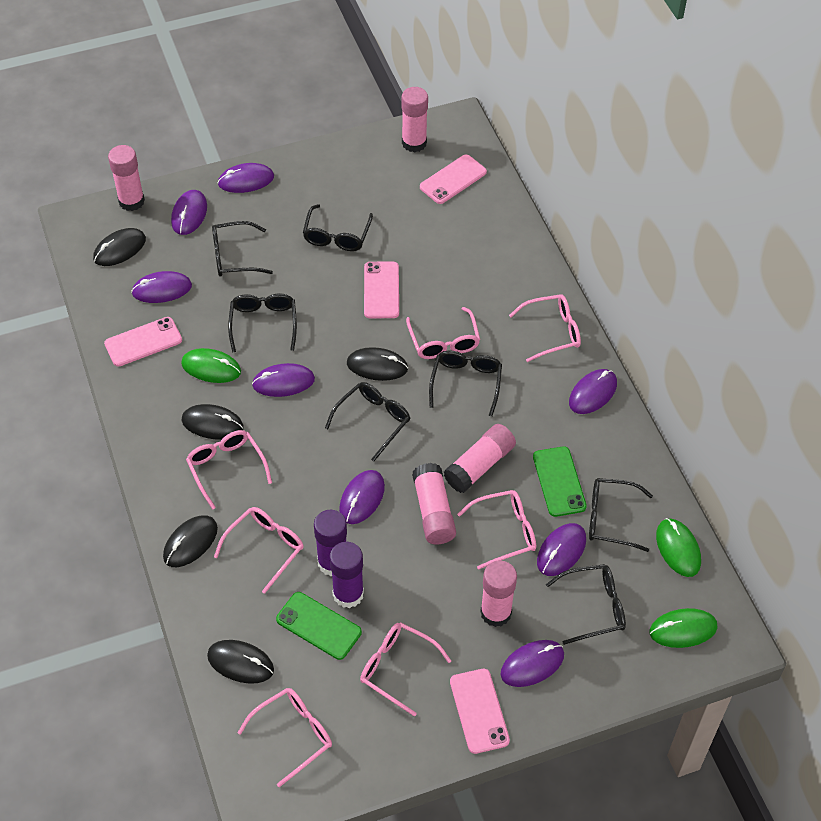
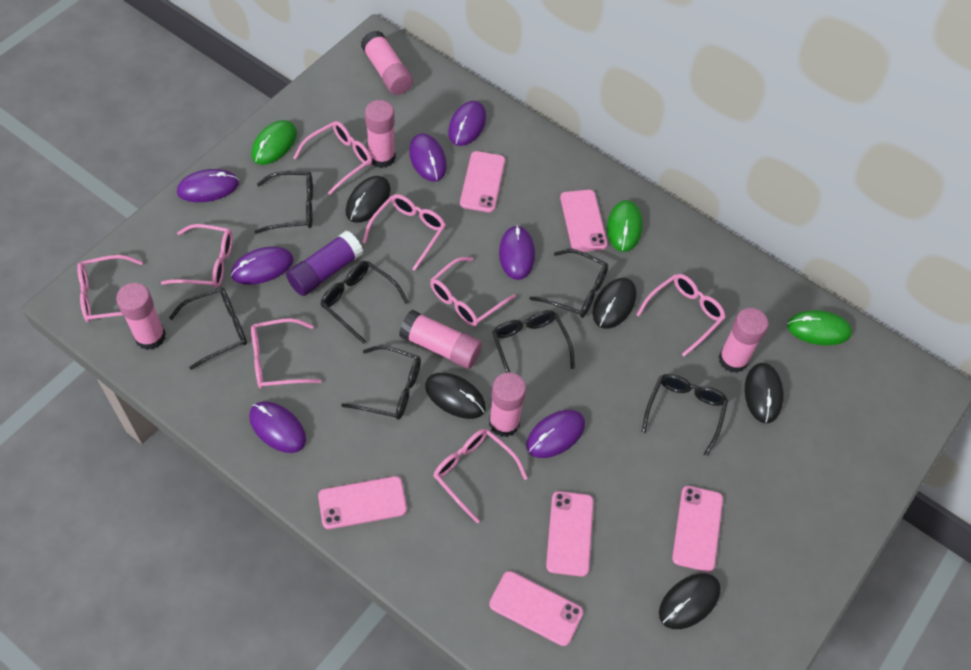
green phone: 2 -> 0
pink glasses: 7 -> 8
pink glue stick: 5 -> 6
pink phone: 4 -> 6
purple glue stick: 2 -> 1
purple mouse: 8 -> 7

